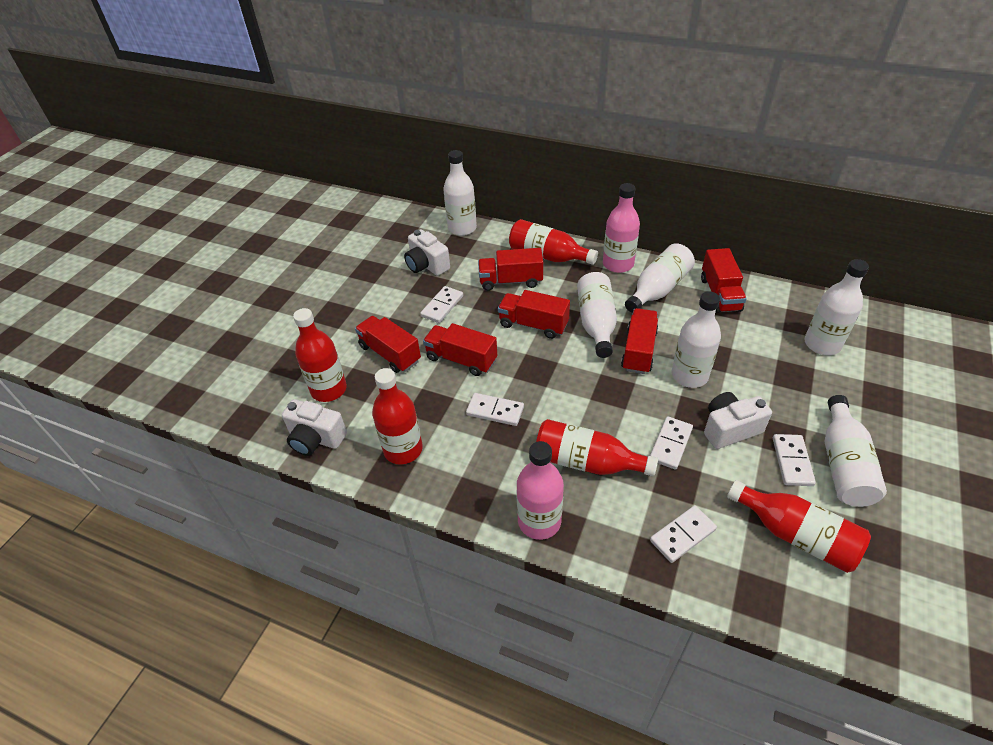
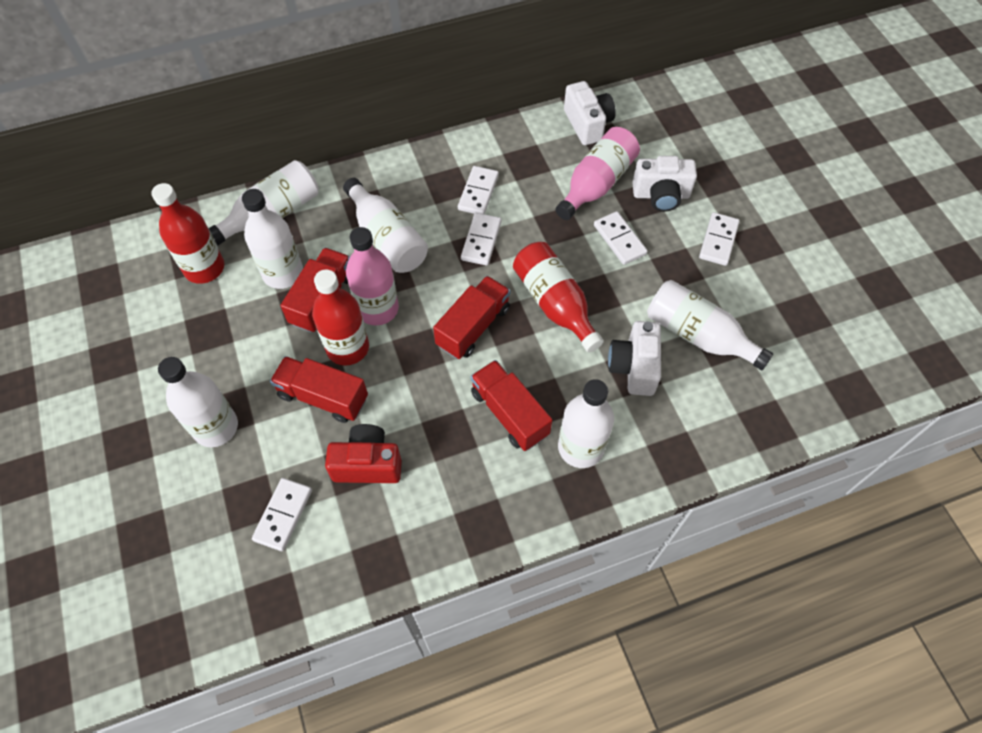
red bottle: 5 -> 3
red camera: 0 -> 1
red truck: 6 -> 4

